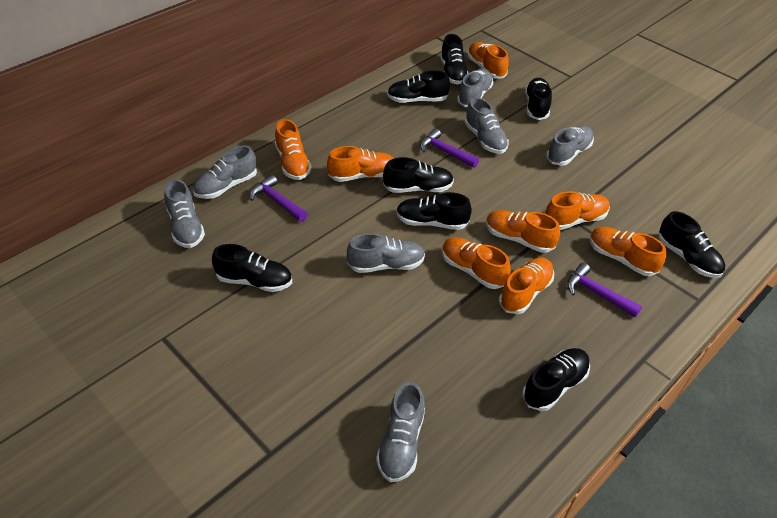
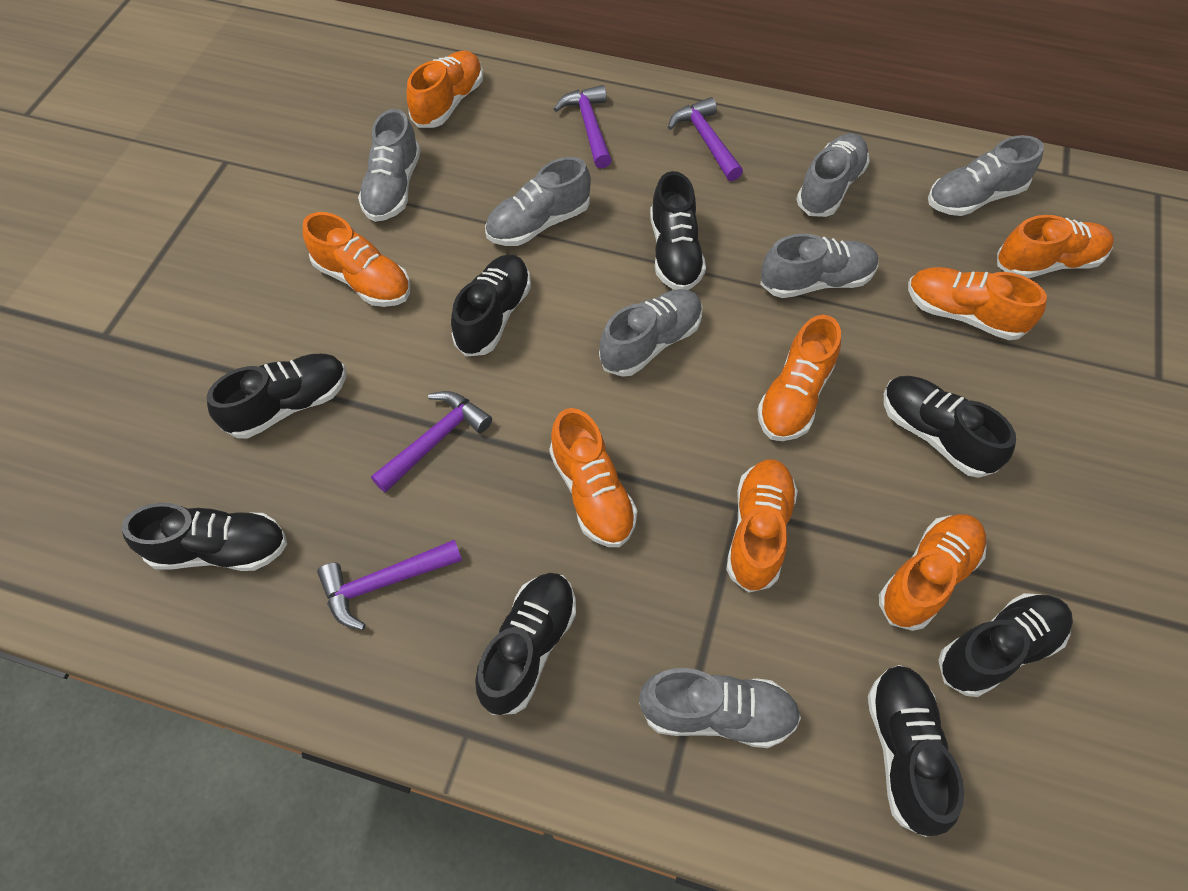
purple hammer: 3 -> 4

